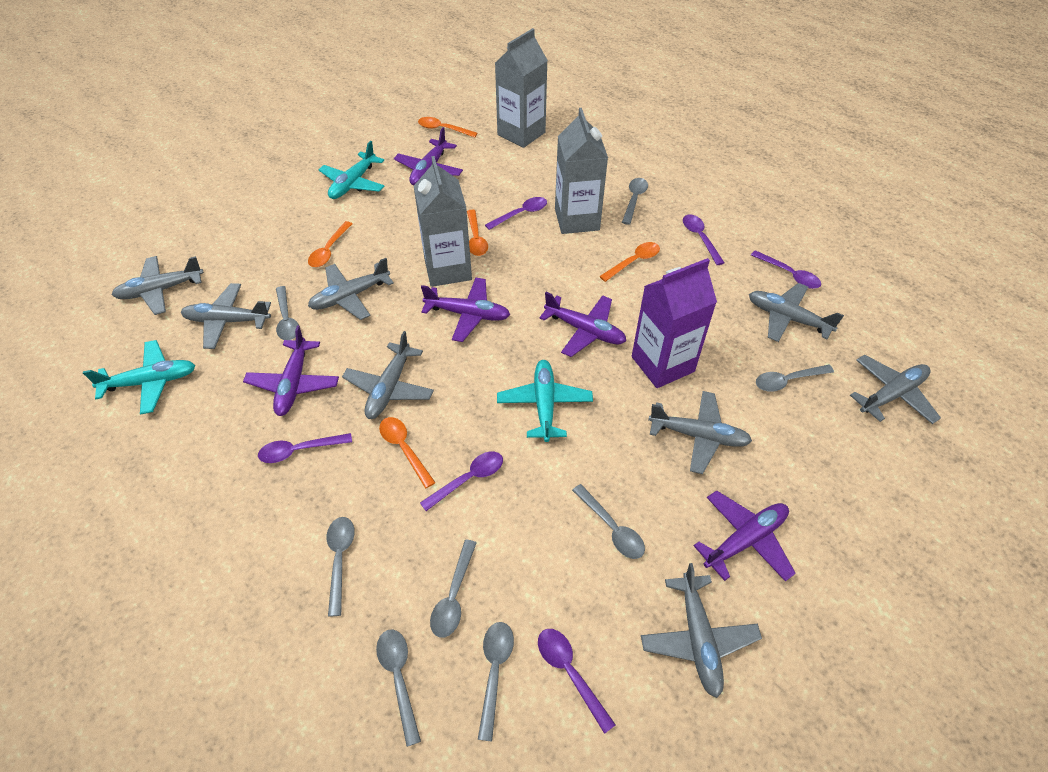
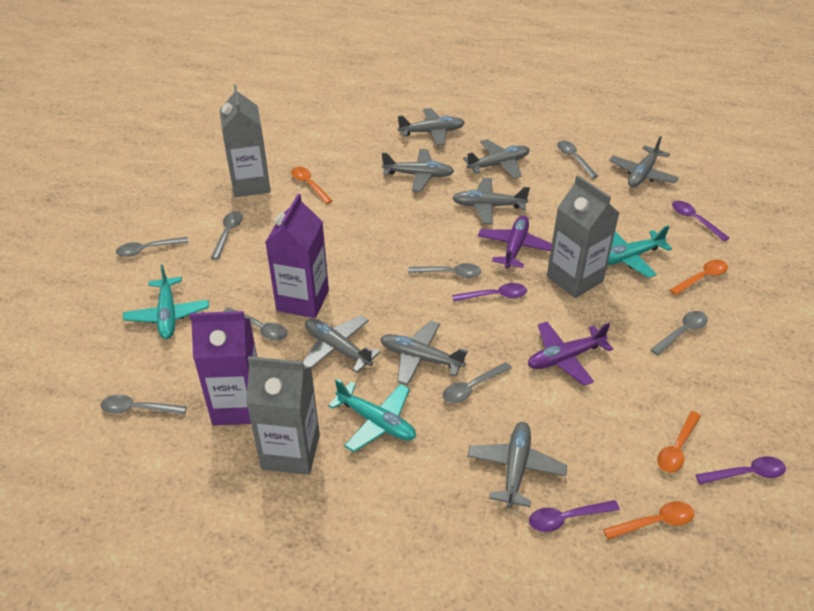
orange spoon: 5 -> 4
purple carton: 1 -> 2
purple plane: 5 -> 2
purple spoon: 6 -> 4

